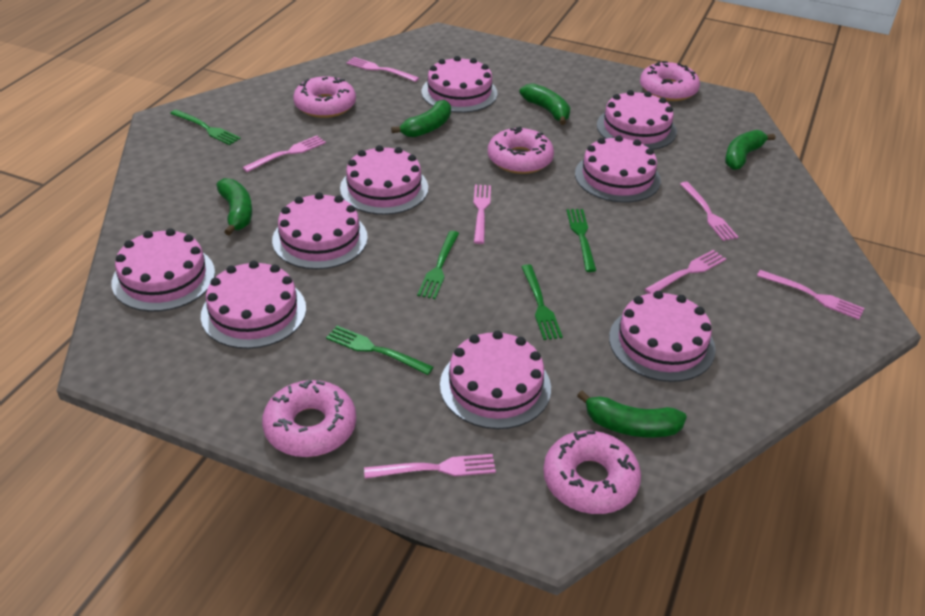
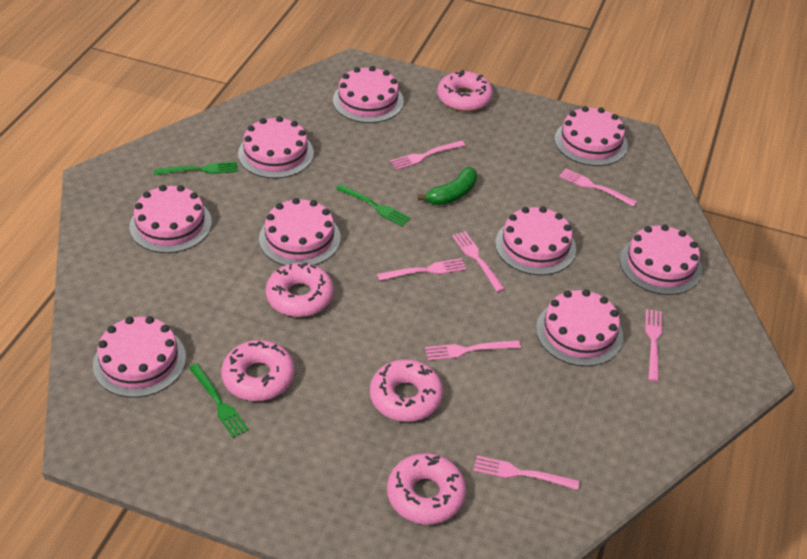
green banana: 5 -> 1
green fork: 5 -> 3

